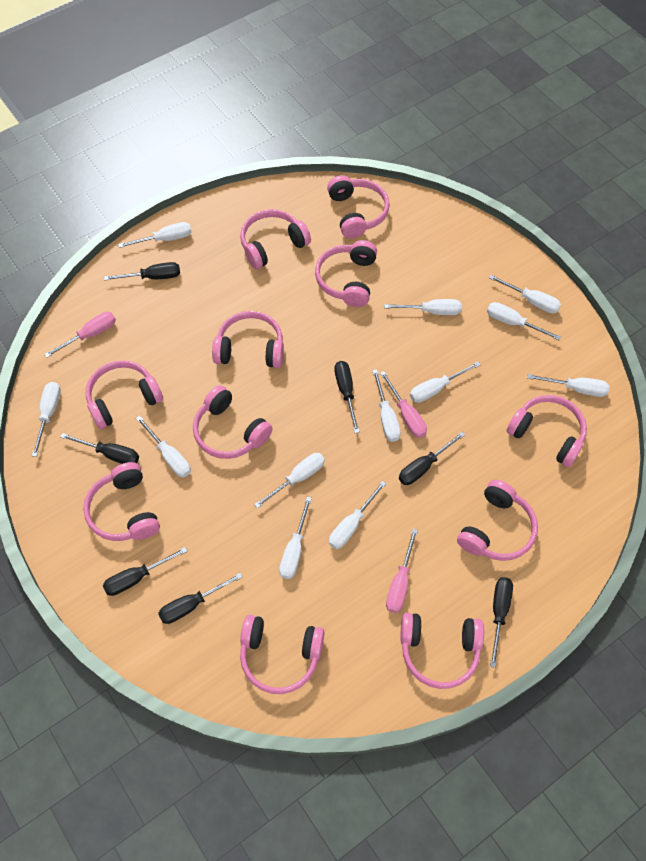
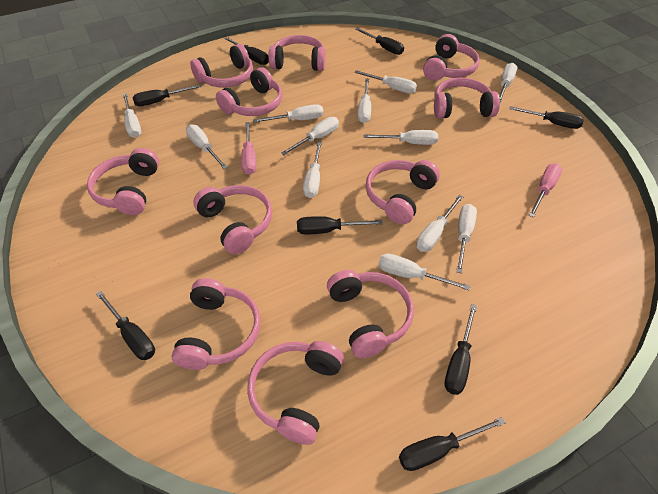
black screwdriver: 7 -> 8
pink screwdriver: 3 -> 2

